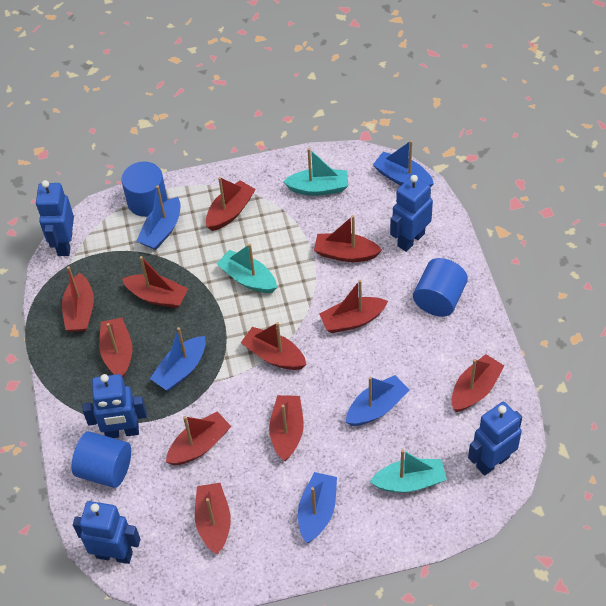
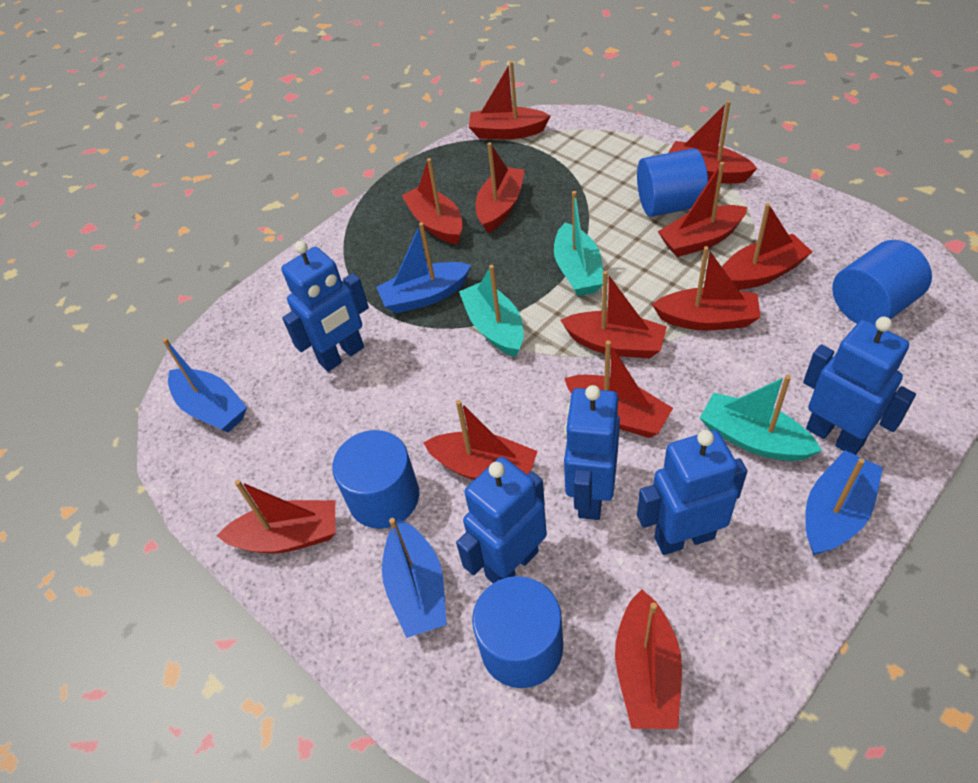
blue boat: 5 -> 4
blue cylinder: 3 -> 4
red boat: 11 -> 12

